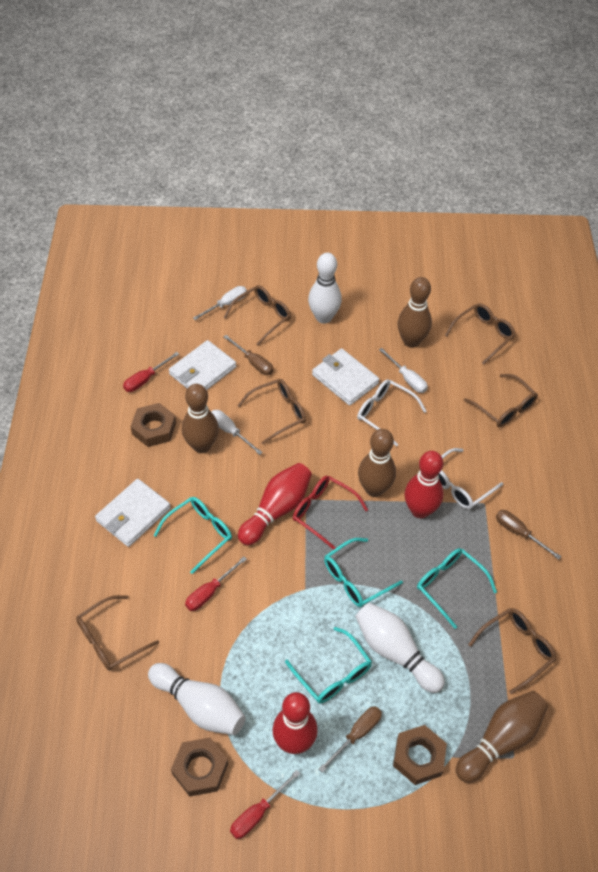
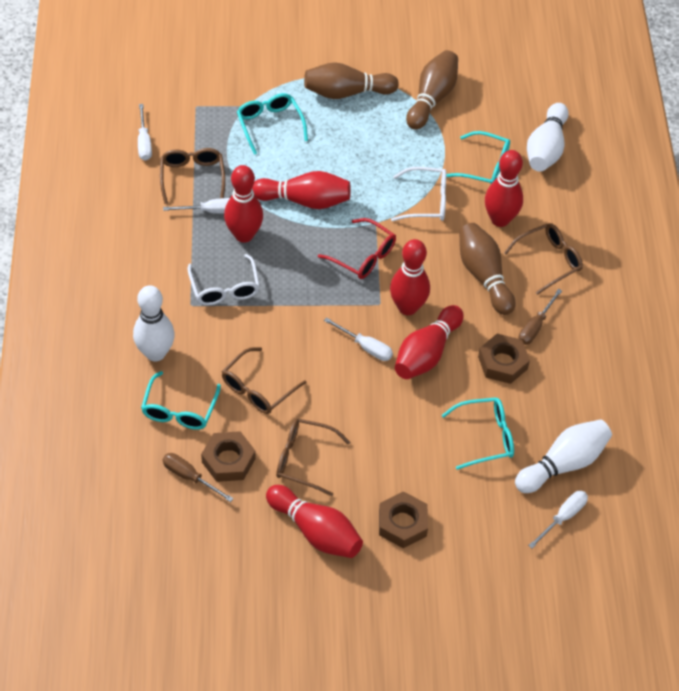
brown bowling pin: 4 -> 3
brown glasses: 6 -> 4
brown screwdriver: 3 -> 2
red bowling pin: 3 -> 6
red screwdriver: 3 -> 0
white screwdriver: 3 -> 4
white wallet: 3 -> 0

